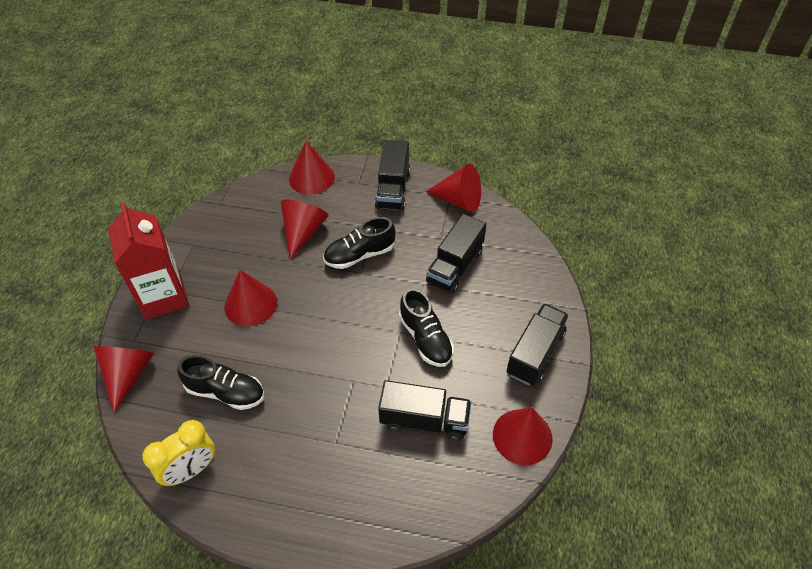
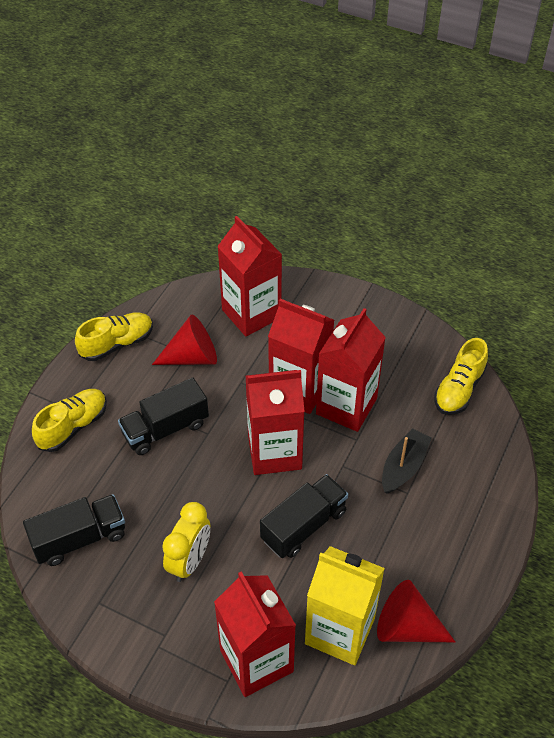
black boat: 0 -> 1
black shoe: 3 -> 0
black truck: 4 -> 3
red carton: 1 -> 5
red cone: 6 -> 2
yellow carton: 0 -> 1
yellow shoe: 0 -> 3

